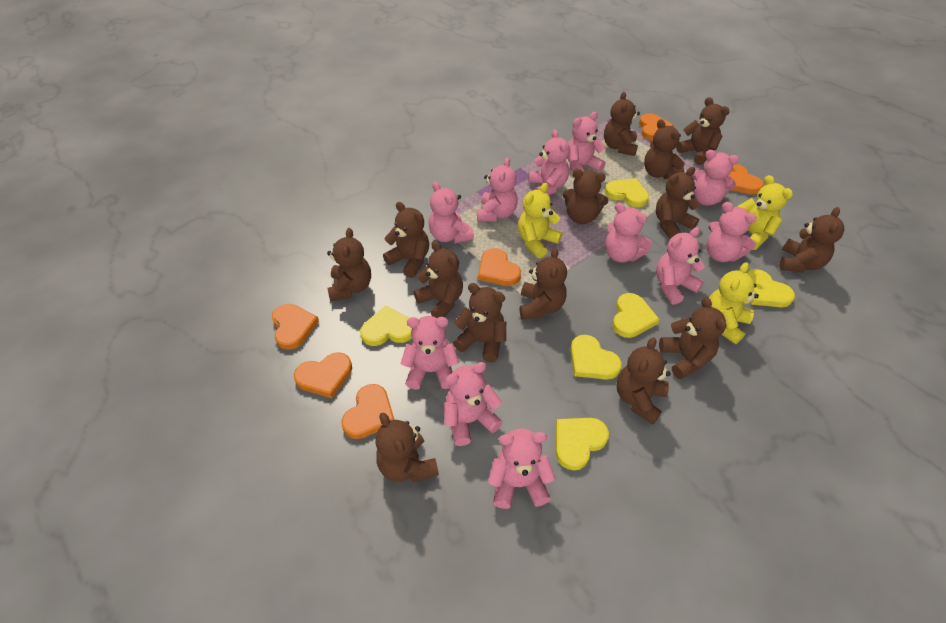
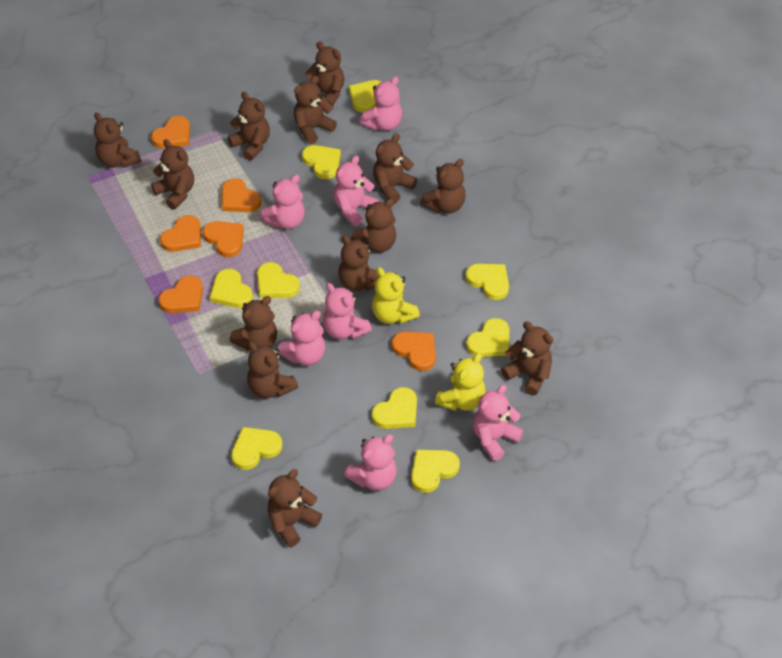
brown teddy bear: 14 -> 13
pink teddy bear: 11 -> 7
yellow heart: 6 -> 9
yellow teddy bear: 3 -> 2

